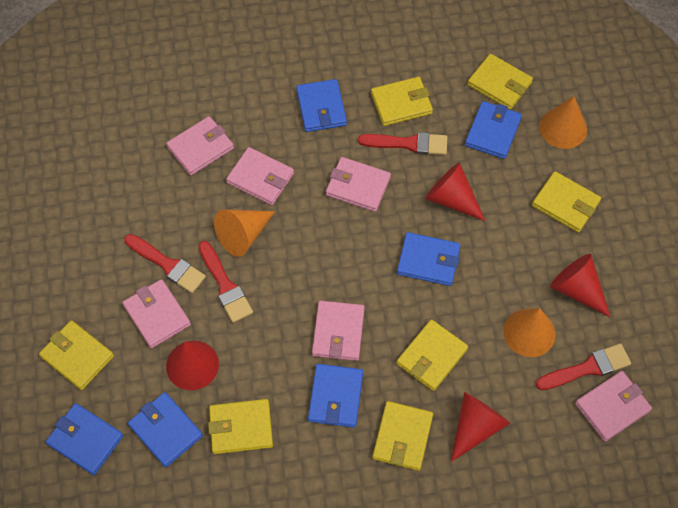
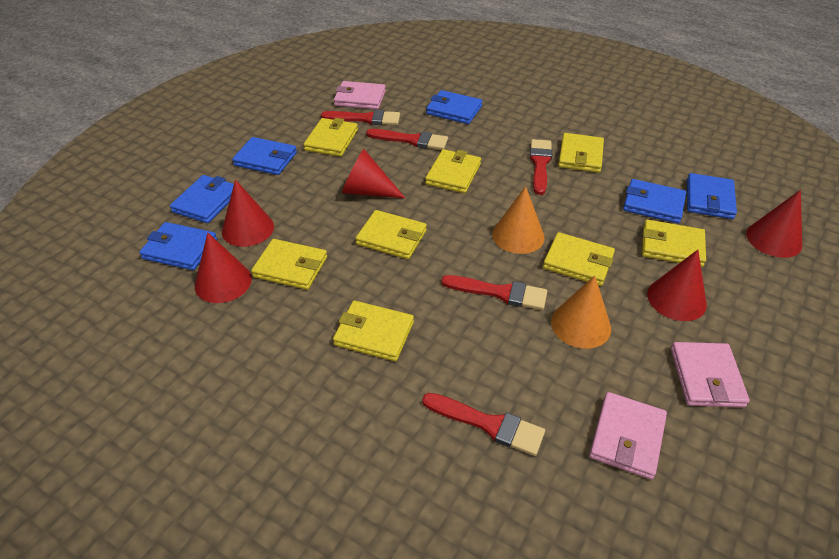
orange cone: 3 -> 2
pink wallet: 6 -> 3
red brush: 4 -> 5
red cone: 4 -> 5
yellow wallet: 7 -> 8

